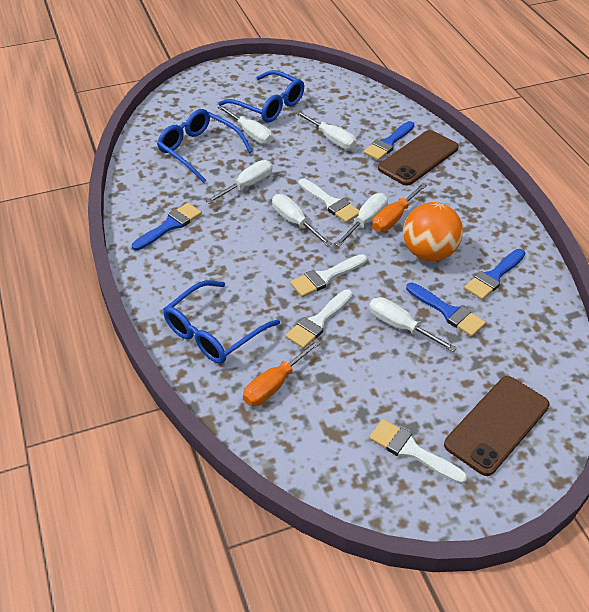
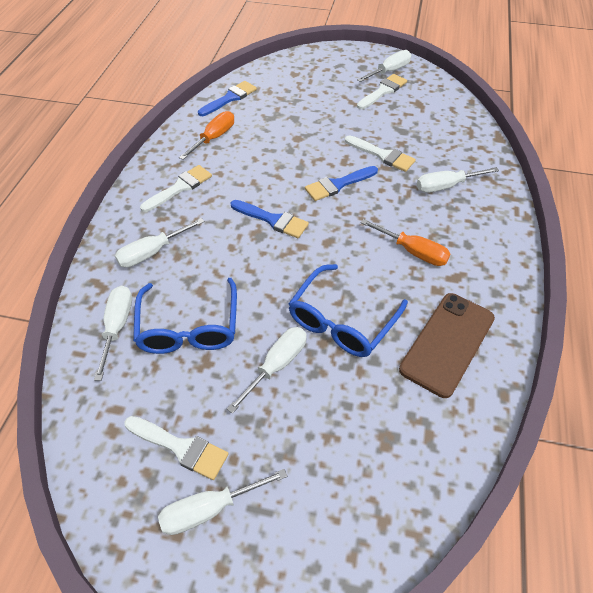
blue brush: 4 -> 3
blue glasses: 3 -> 2
brown phone: 2 -> 1
orange ball: 1 -> 0

